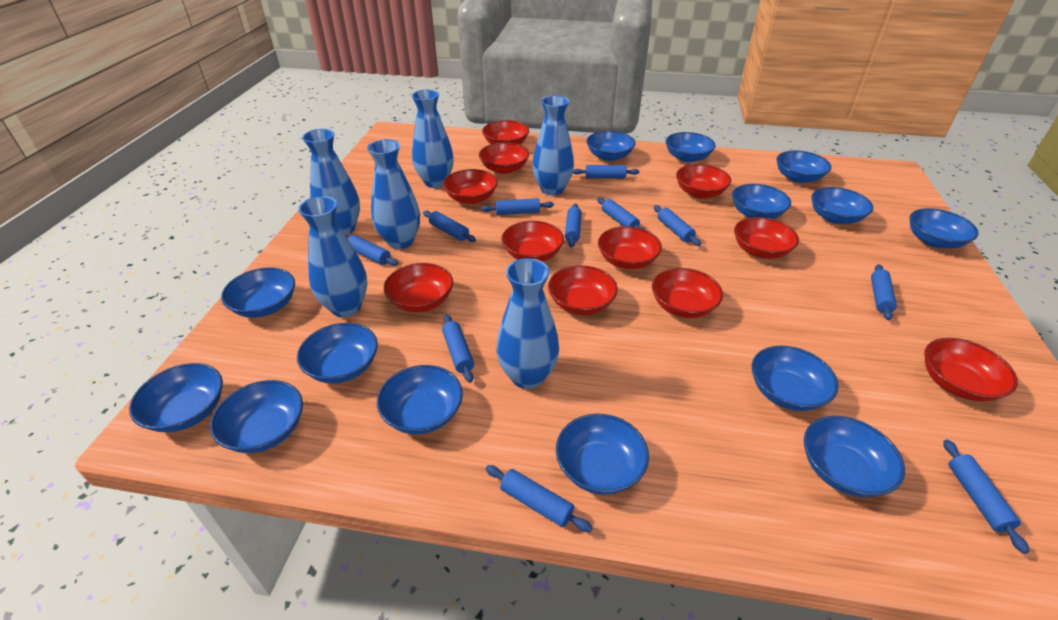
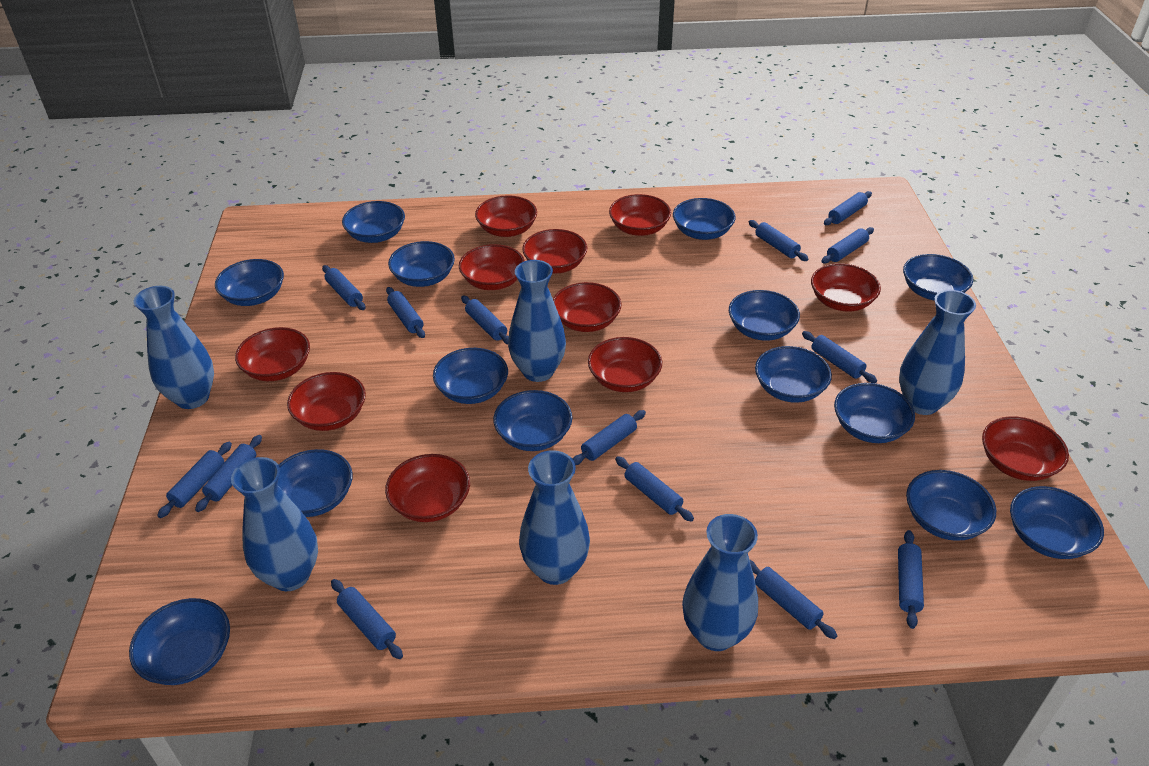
blue rolling pin: 11 -> 14

